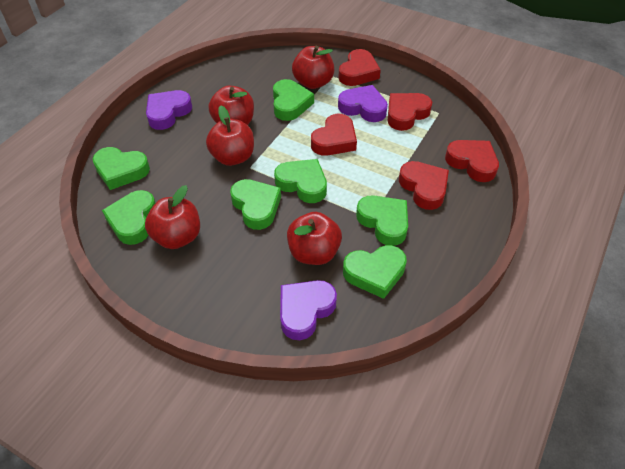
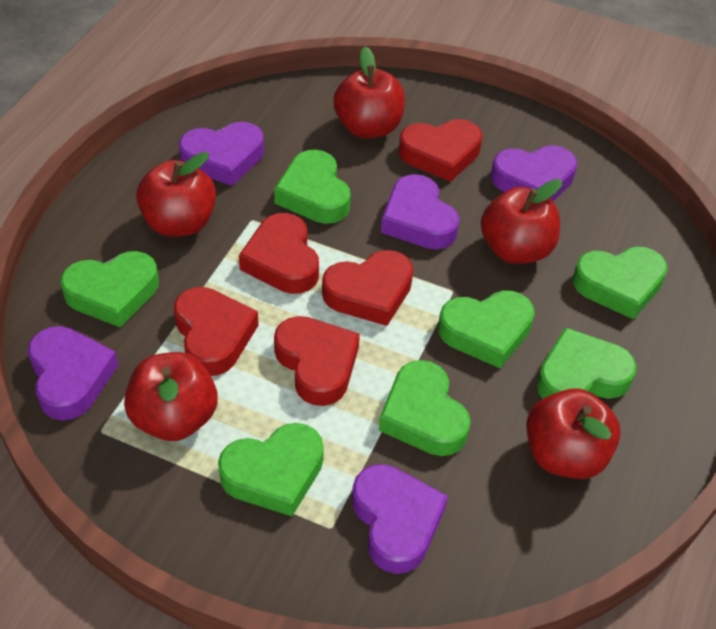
purple heart: 3 -> 5

